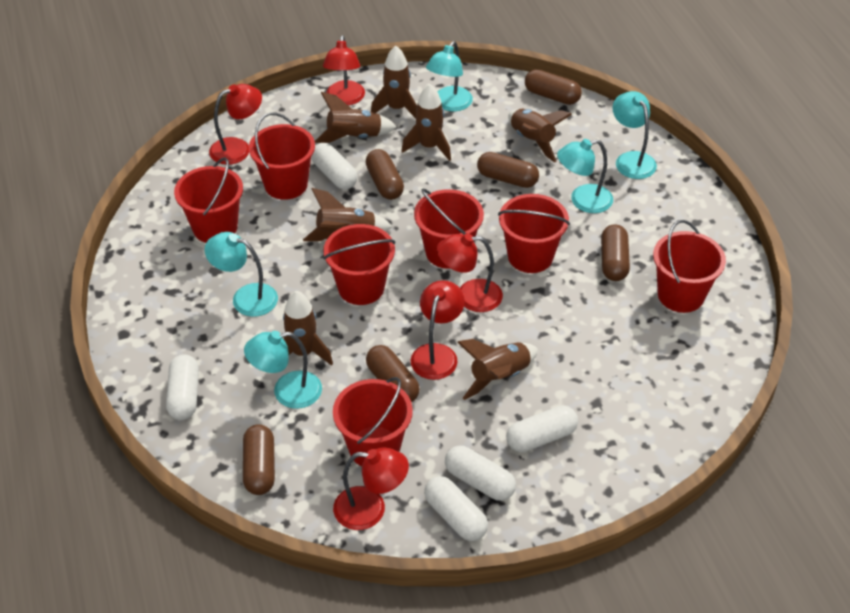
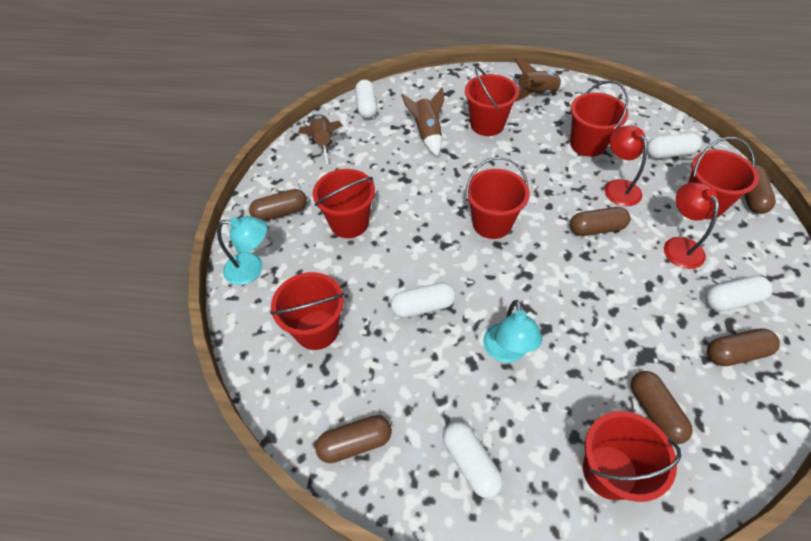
brown rocket: 7 -> 3
red lamp: 5 -> 2
turquoise lamp: 5 -> 2

